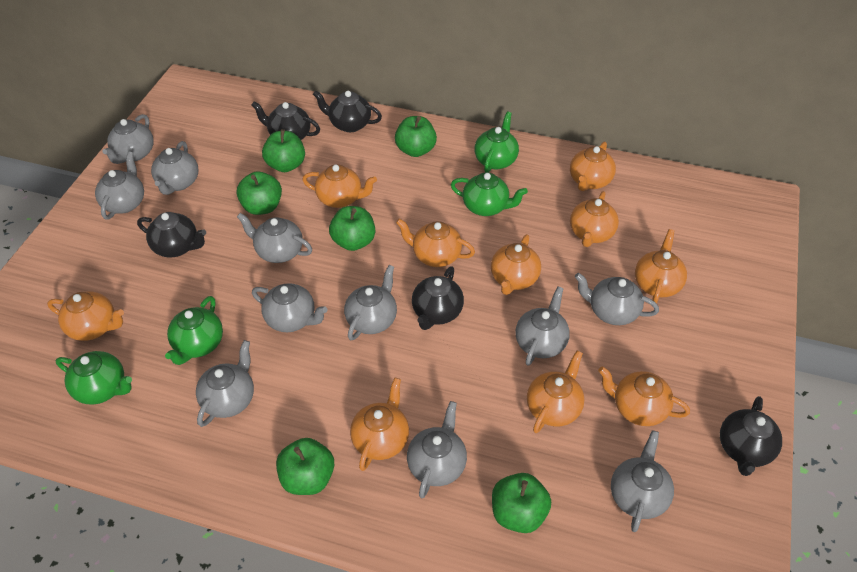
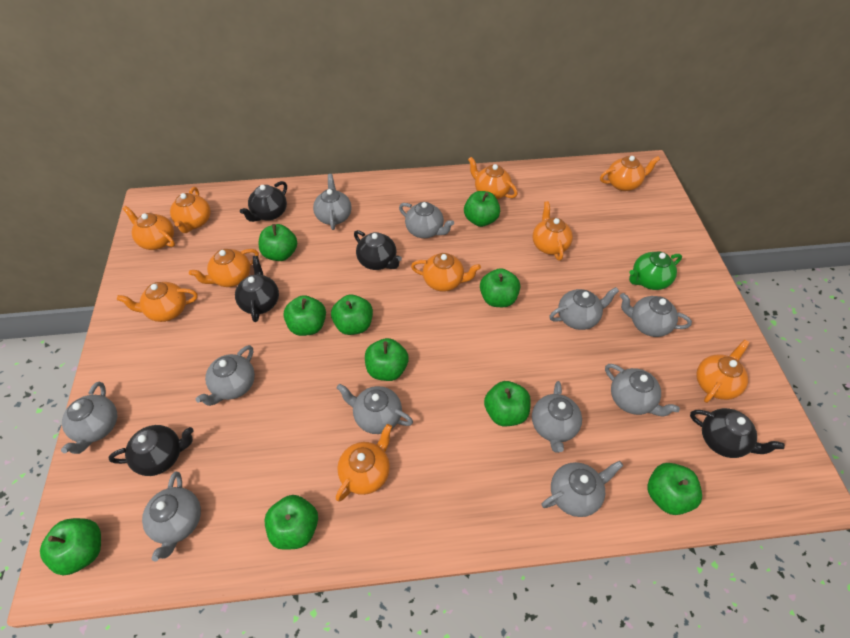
green apple: 6 -> 10
green teapot: 4 -> 1

